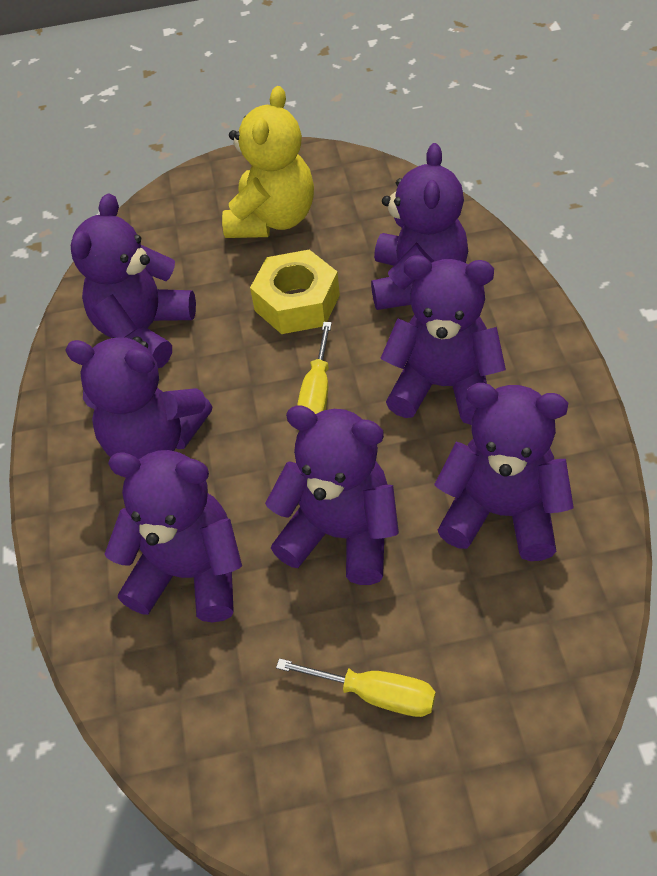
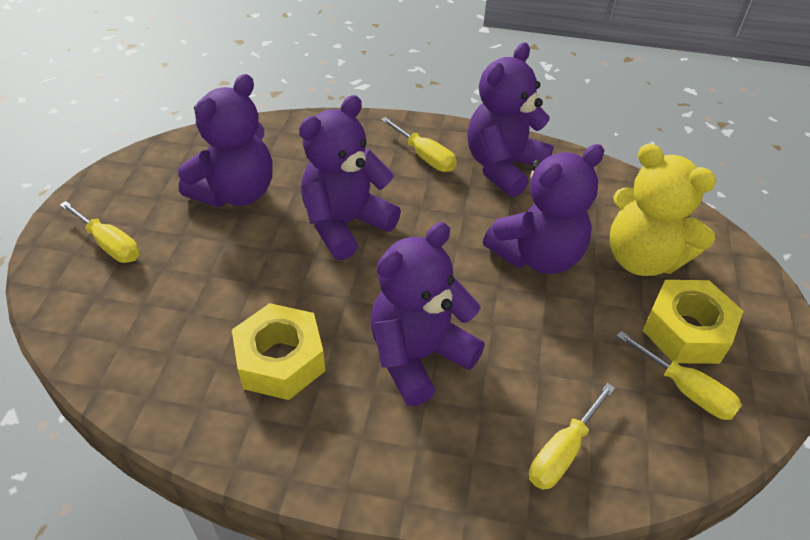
purple teddy bear: 7 -> 5
yellow nut: 1 -> 2
yellow screwdriver: 2 -> 4

